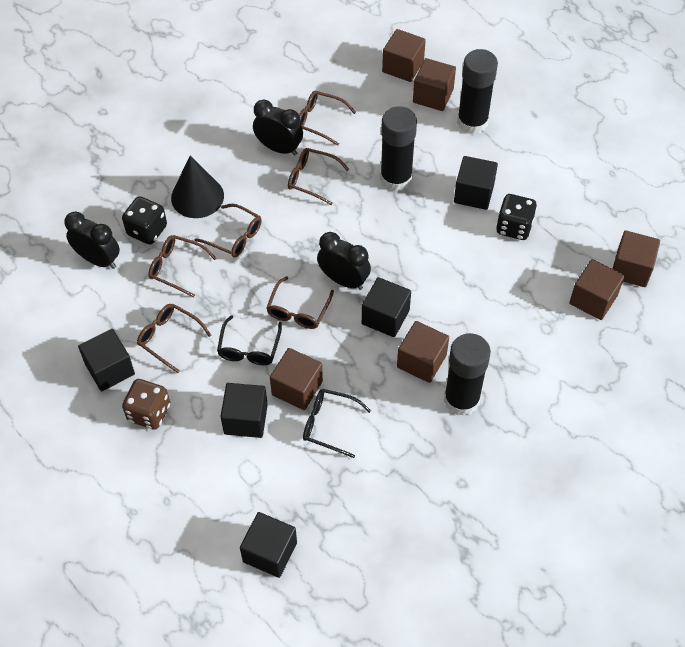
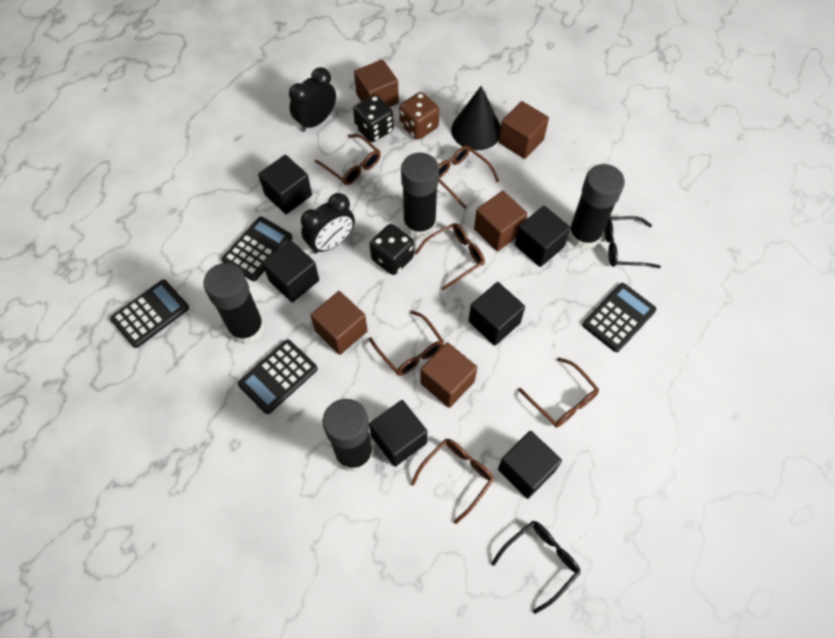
black calculator: 0 -> 4
black clock: 3 -> 2
black cube: 5 -> 6
black glue stick: 3 -> 4
brown cube: 6 -> 5

